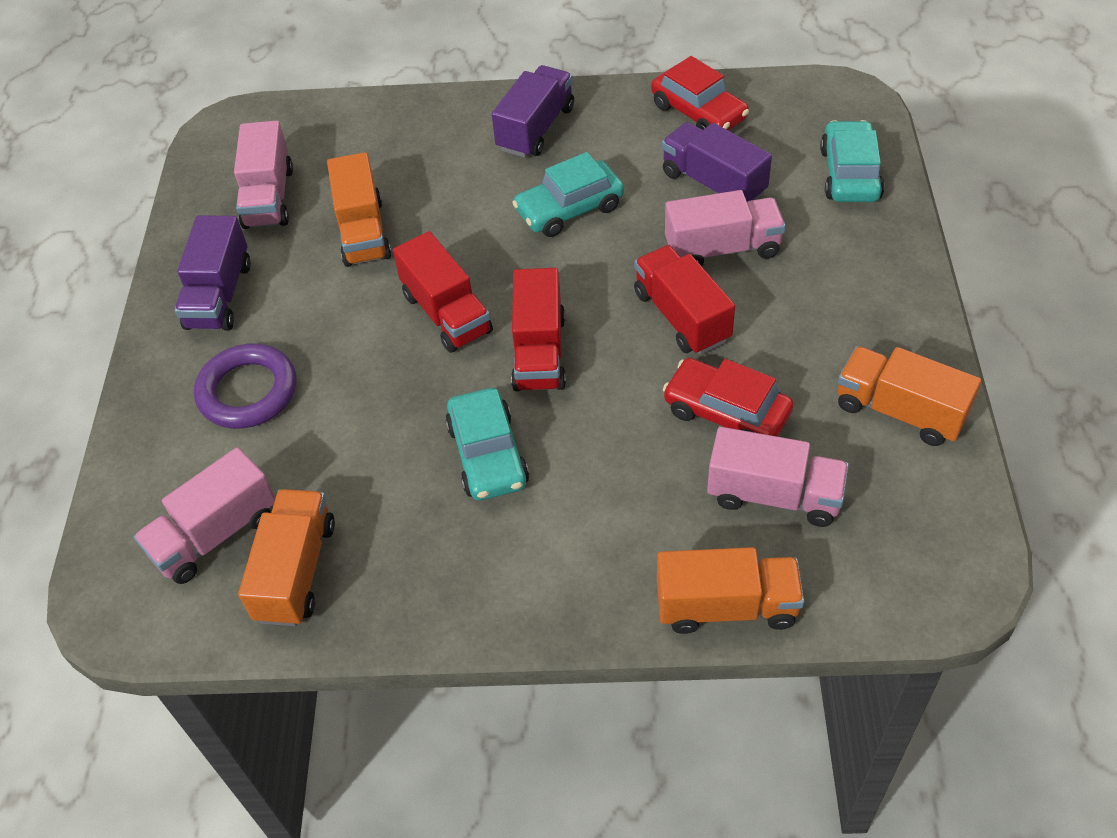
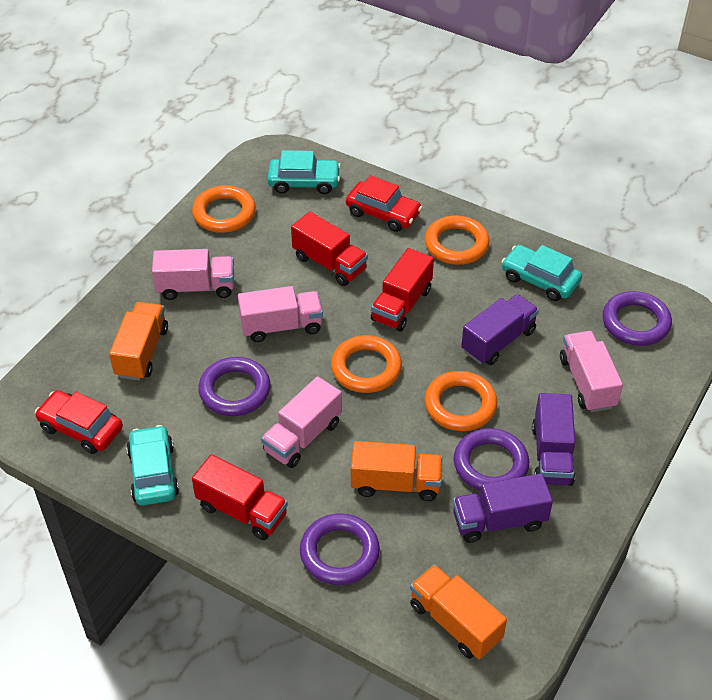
orange ring: 0 -> 4
orange truck: 4 -> 3
purple ring: 1 -> 4

